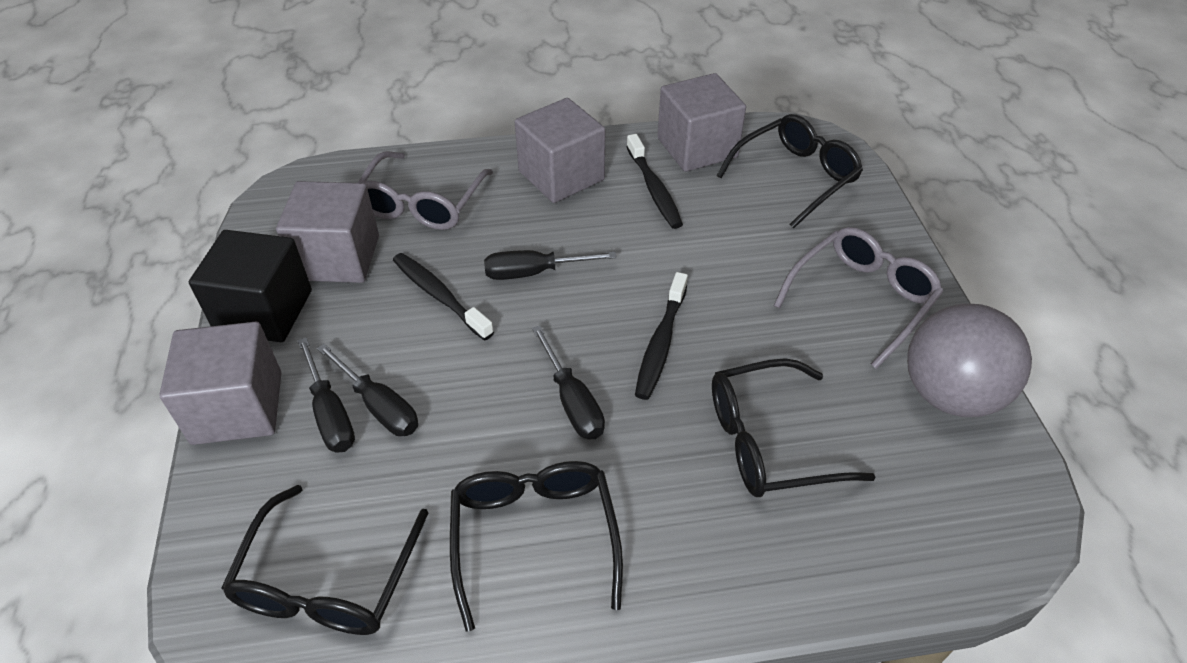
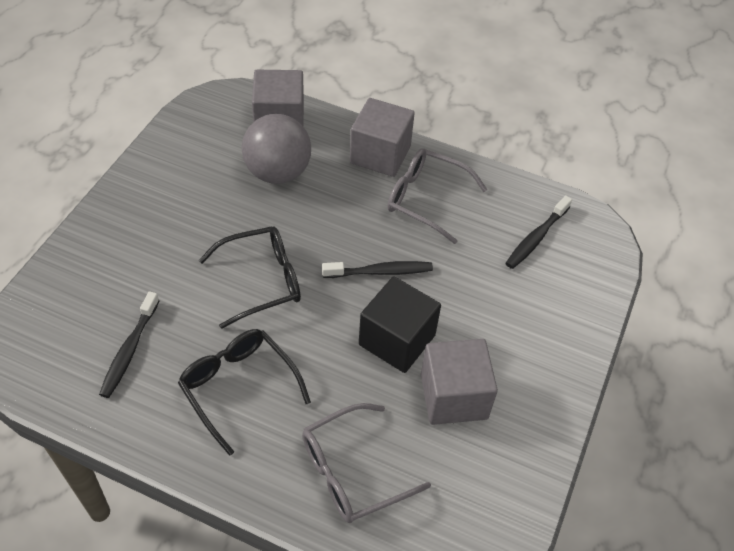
black glasses: 4 -> 2
black screwdriver: 4 -> 0
grey cube: 4 -> 3

